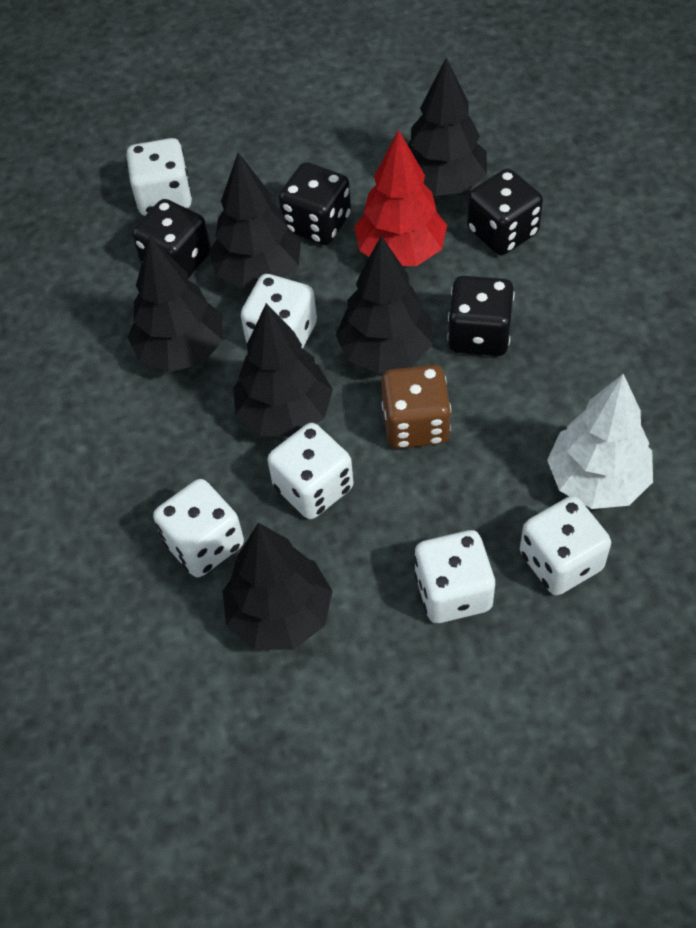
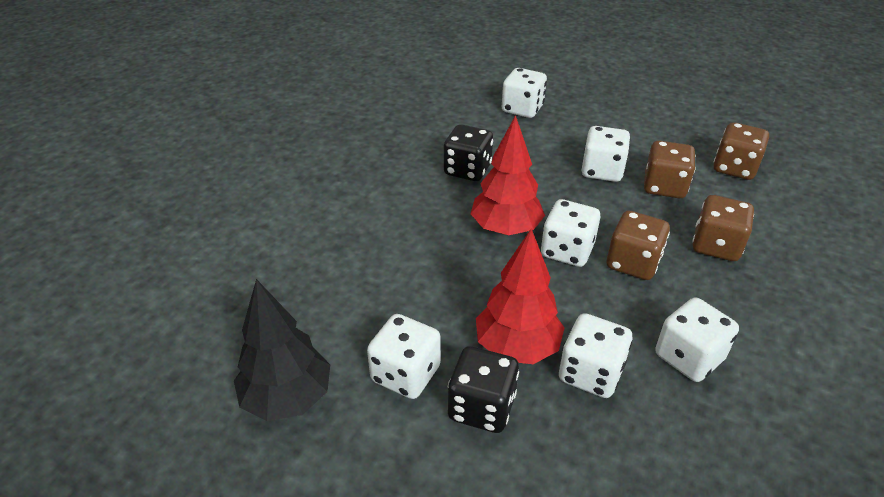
black dice: 4 -> 2
black tree: 6 -> 1
brown dice: 1 -> 4
red tree: 1 -> 2
white tree: 1 -> 0

